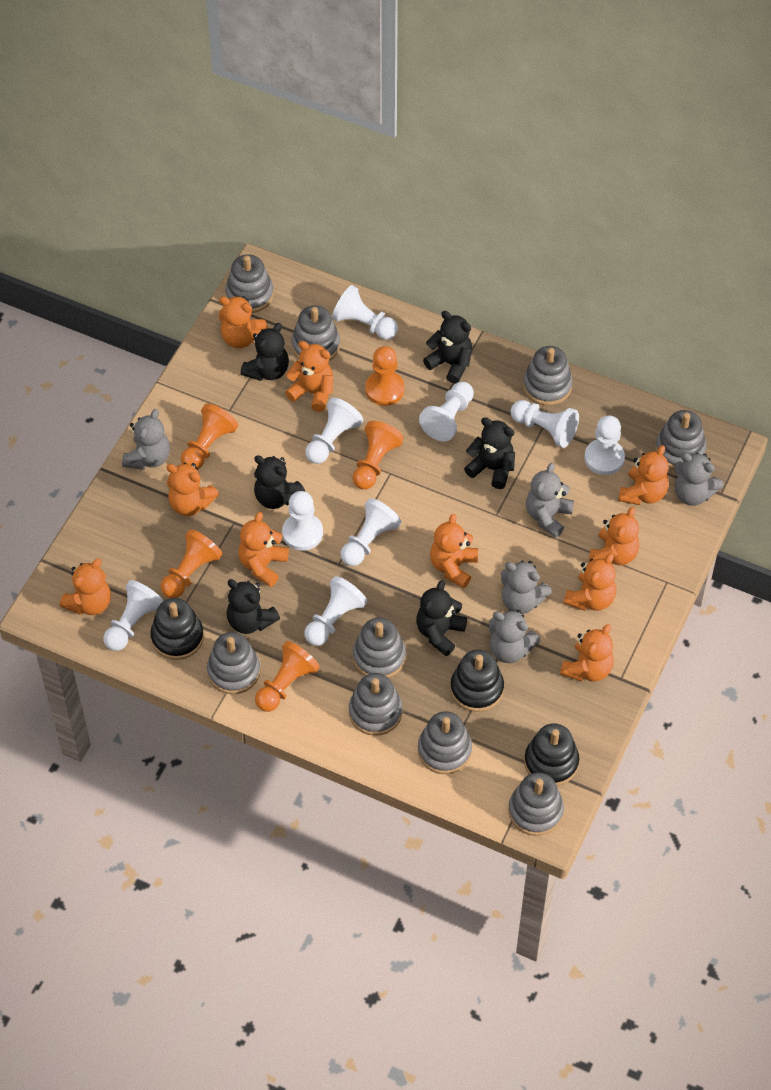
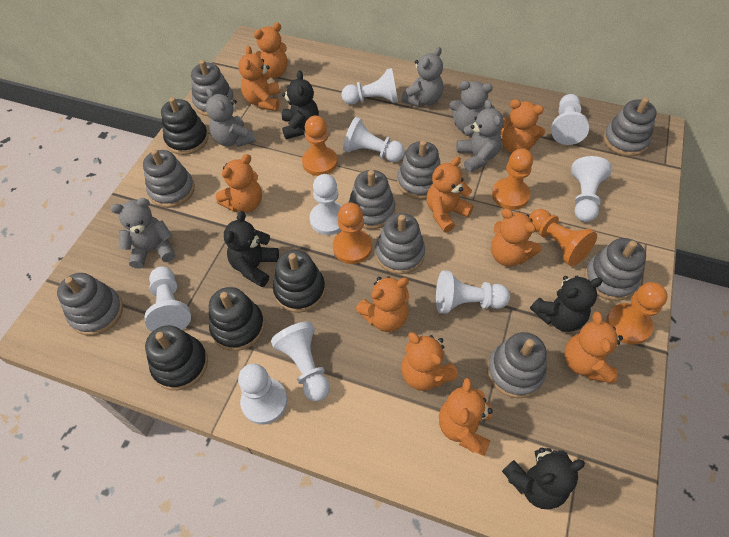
black stacking toy: 3 -> 4
black teddy bear: 6 -> 4

